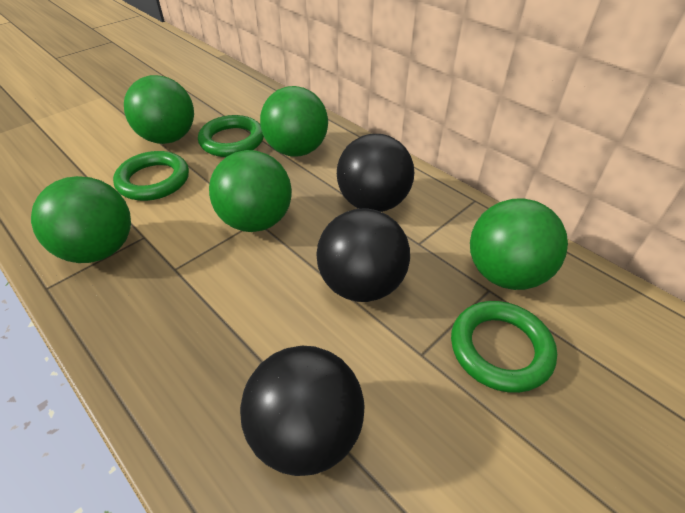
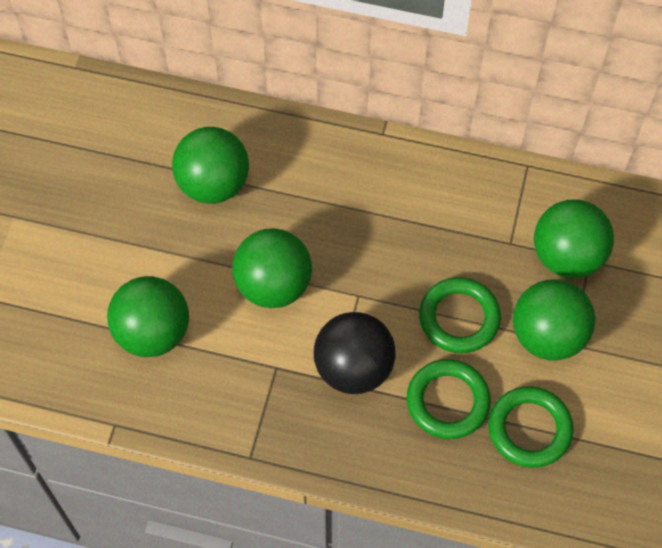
black ball: 3 -> 1

